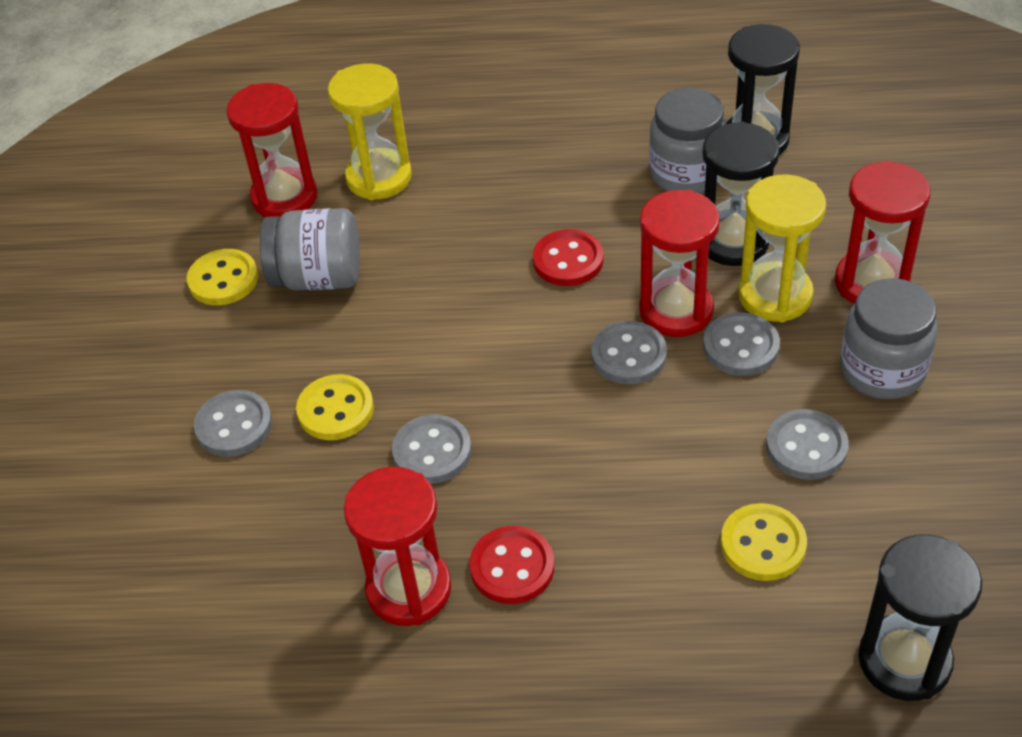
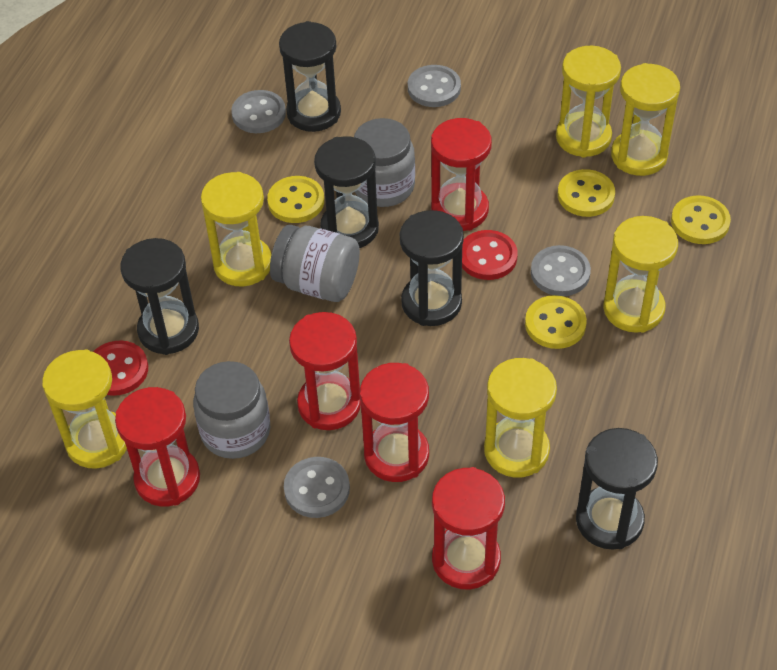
black hourglass: 3 -> 5
grey button: 5 -> 4
red hourglass: 4 -> 5
yellow button: 3 -> 4
yellow hourglass: 2 -> 6

